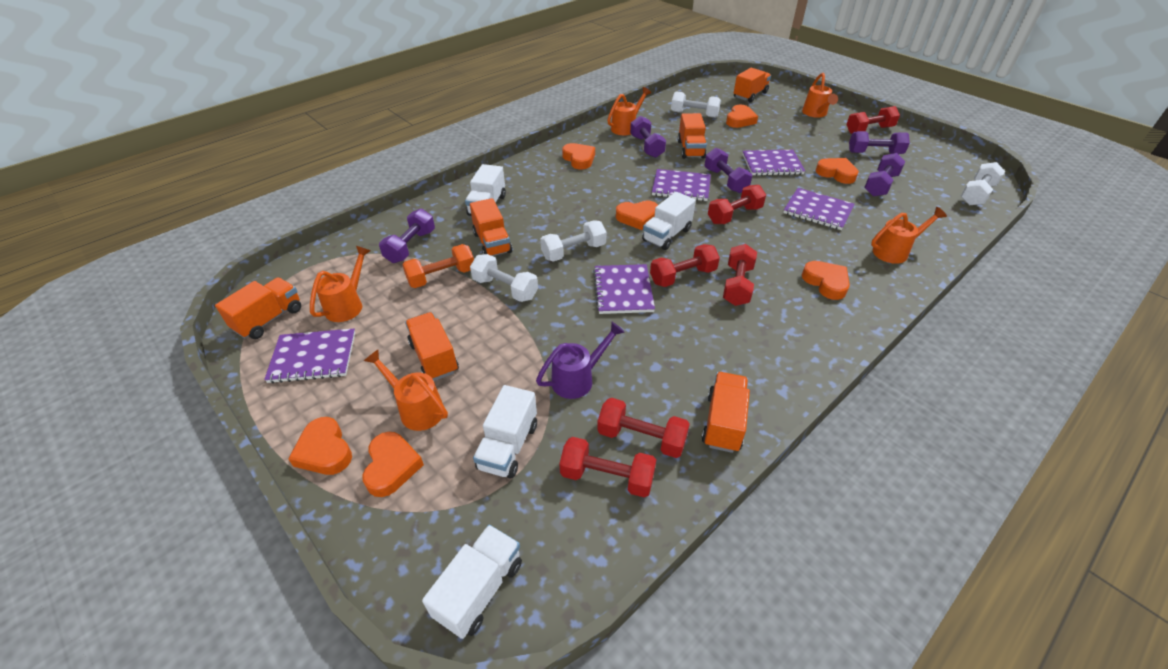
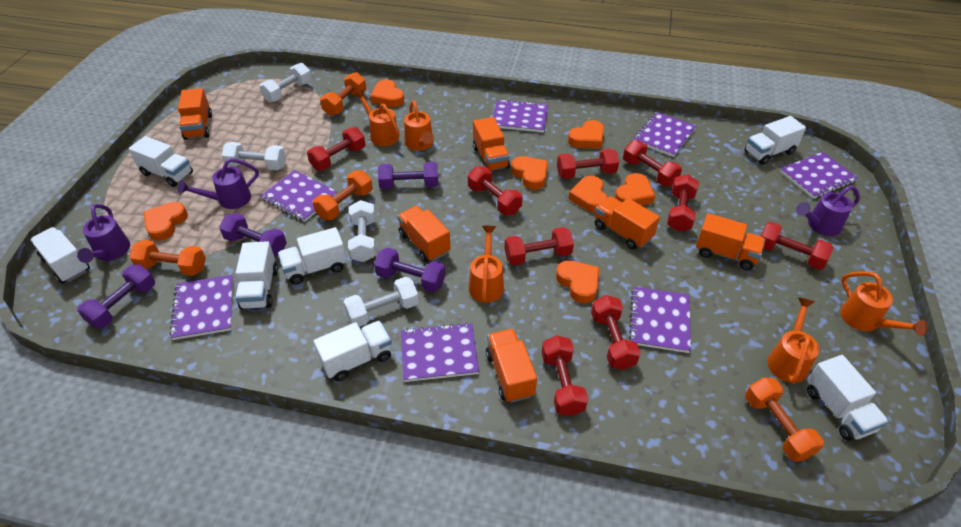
orange dumbbell: 1 -> 4
purple dumbbell: 5 -> 4
purple notebook: 5 -> 7
purple watering can: 1 -> 3
red dumbbell: 6 -> 9
white truck: 4 -> 7

